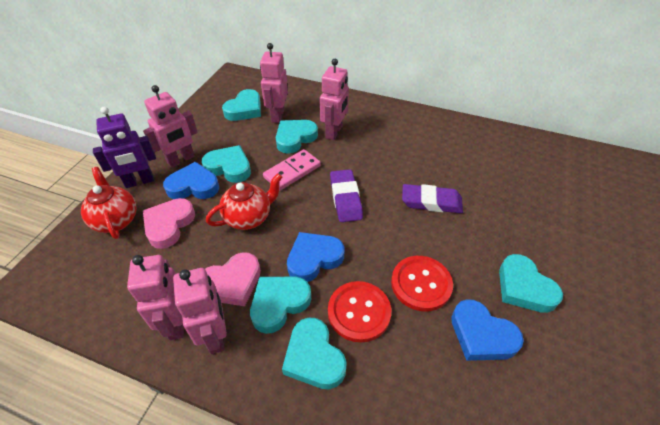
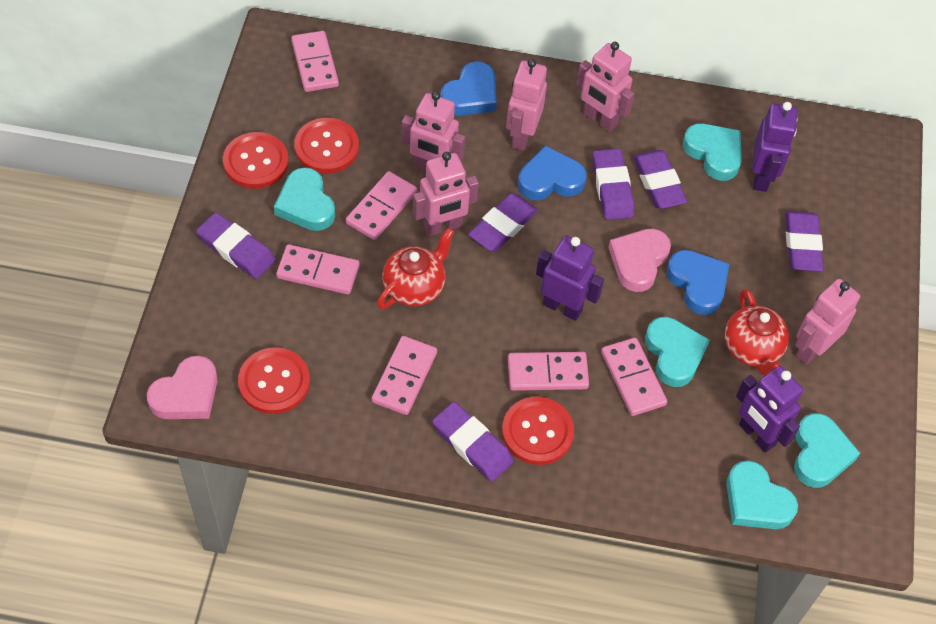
pink domino: 1 -> 6
purple eraser: 2 -> 6
purple robot: 1 -> 3
red button: 2 -> 4
turquoise heart: 6 -> 5

